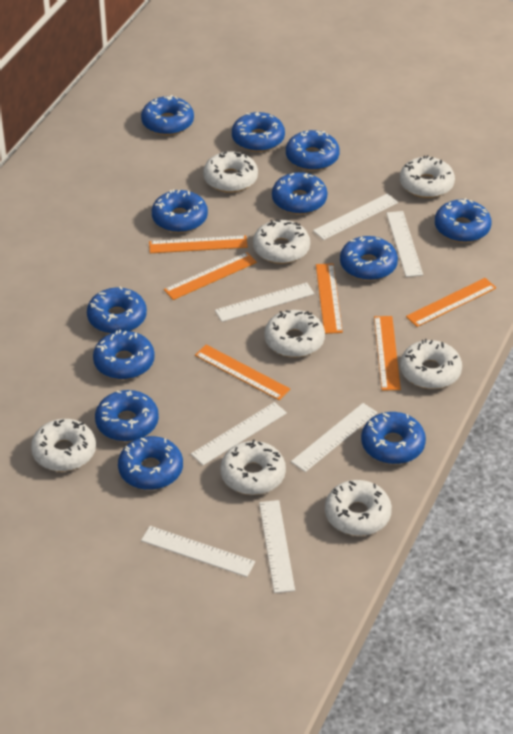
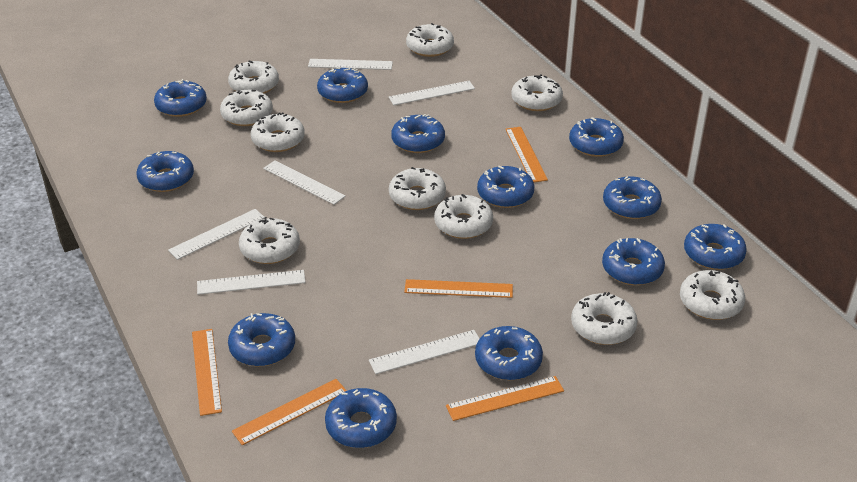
orange ruler: 6 -> 5
white donut: 8 -> 10
white ruler: 7 -> 6

